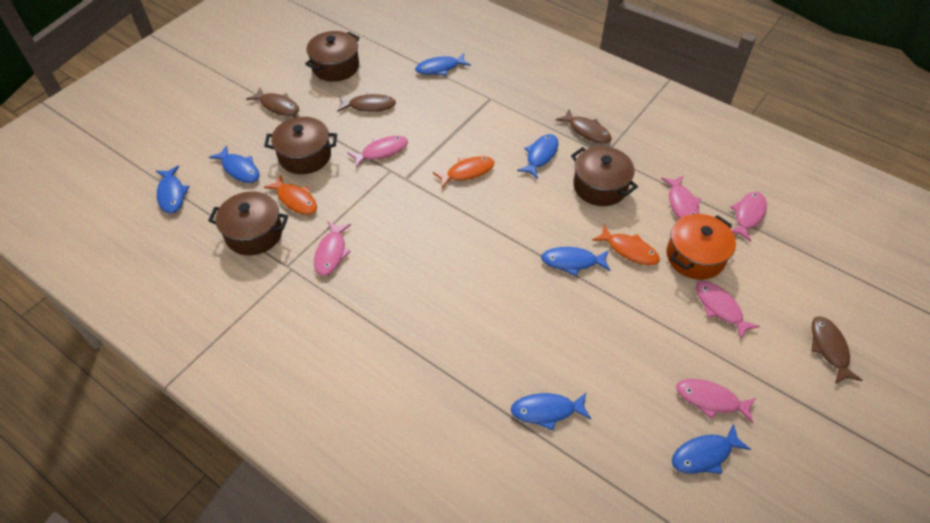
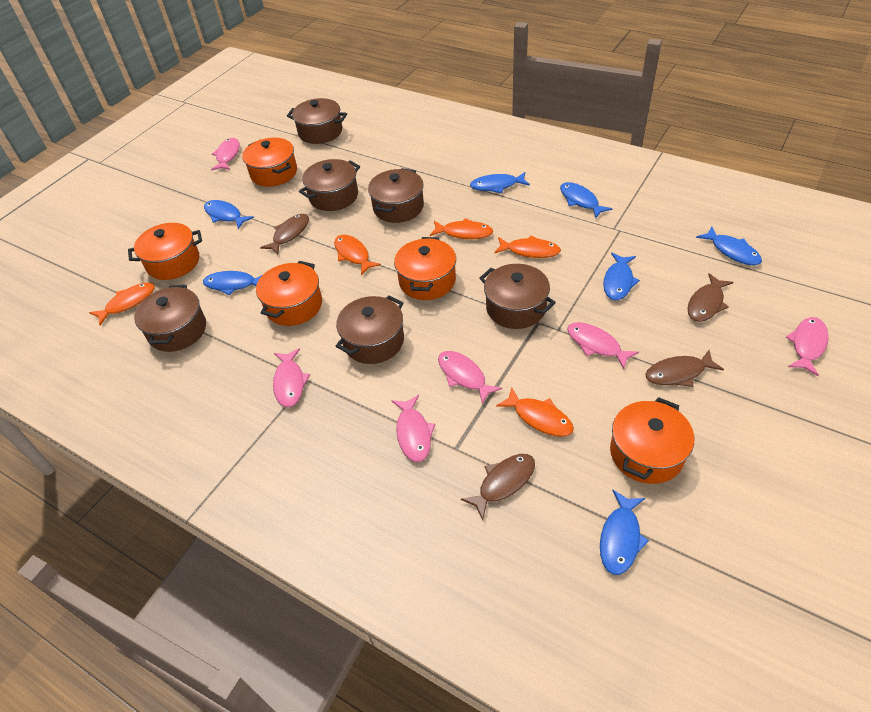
brown pot: 4 -> 6
orange fish: 3 -> 5
orange pot: 1 -> 5

